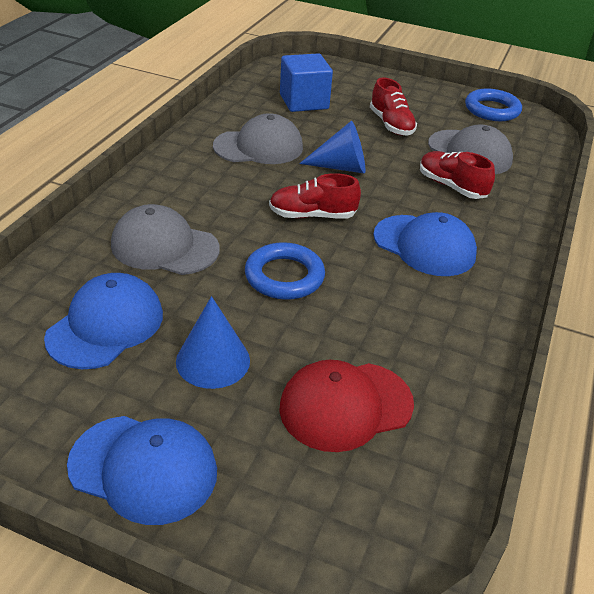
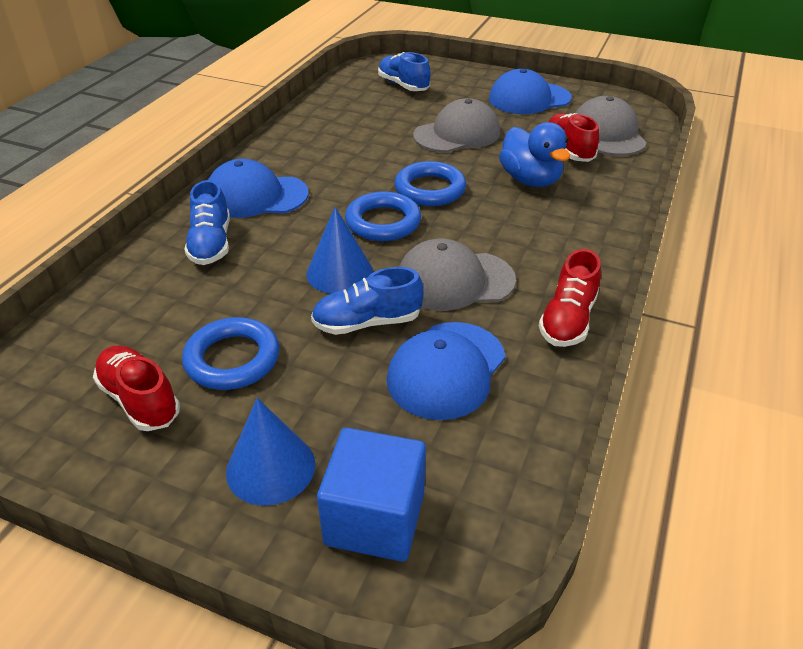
blue duck: 0 -> 1
blue ring: 2 -> 3
blue shoe: 0 -> 3
red cap: 1 -> 0

